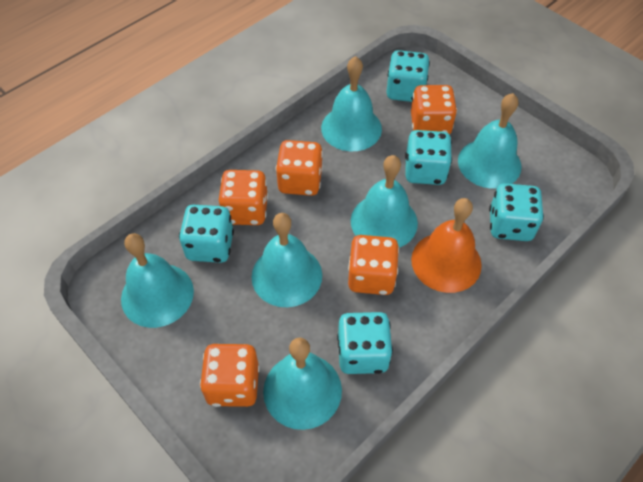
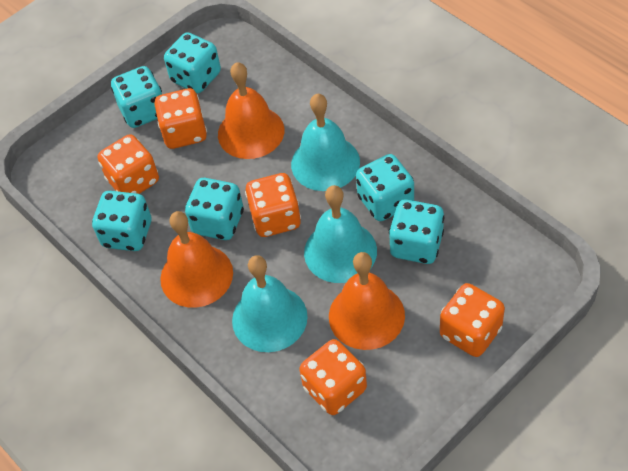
orange bell: 1 -> 3
turquoise bell: 6 -> 3
turquoise dice: 5 -> 6

